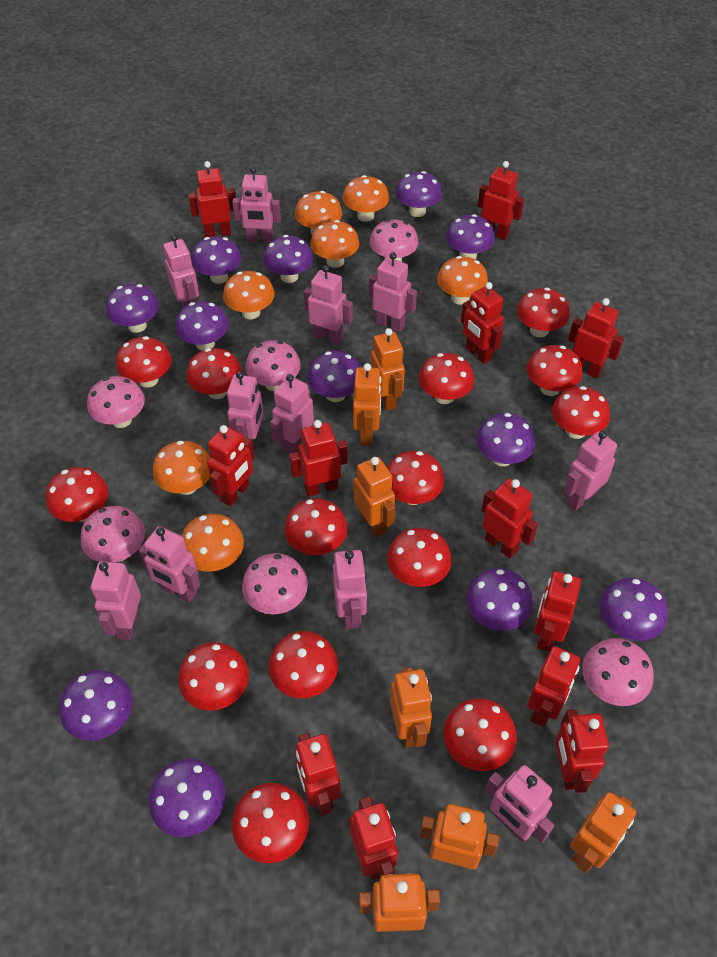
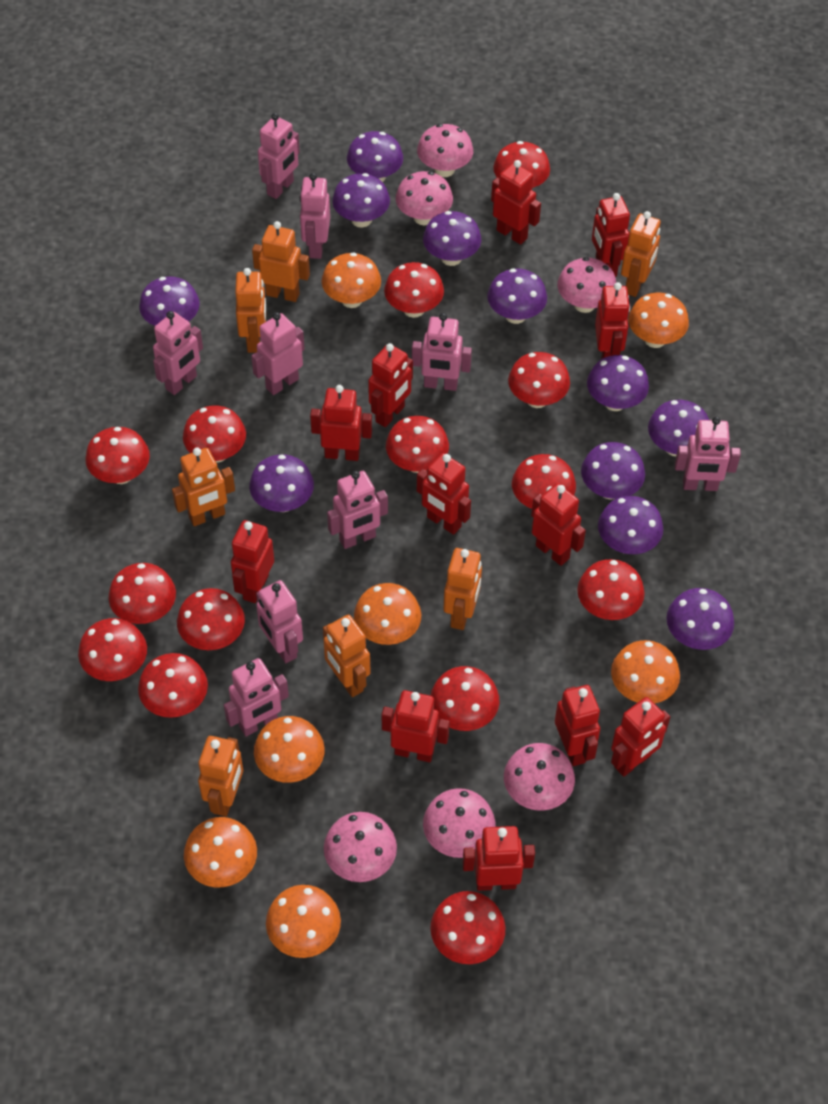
pink robot: 11 -> 9
purple mushroom: 12 -> 11

